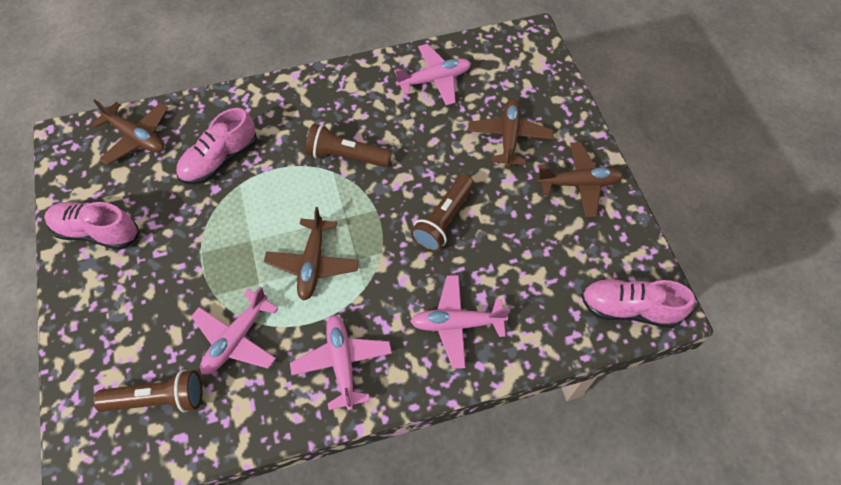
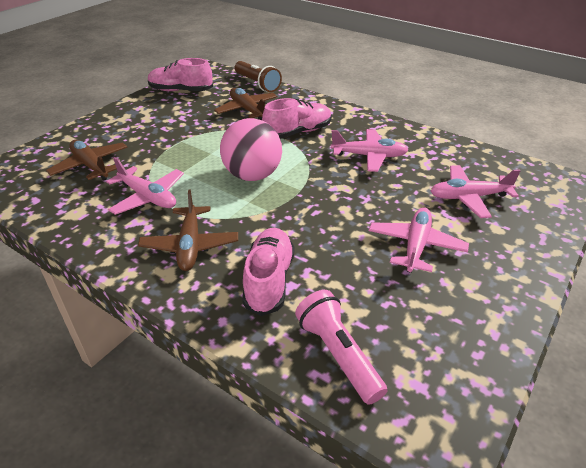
brown flashlight: 3 -> 1
brown plane: 4 -> 3
pink ball: 0 -> 1
pink flashlight: 0 -> 1

